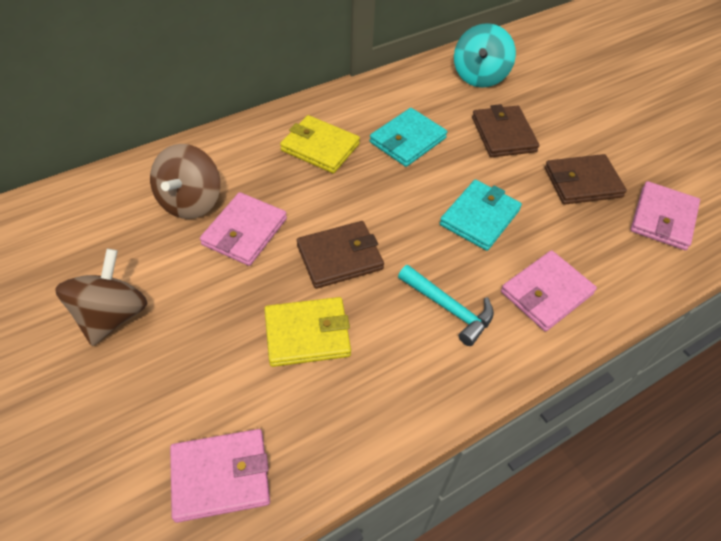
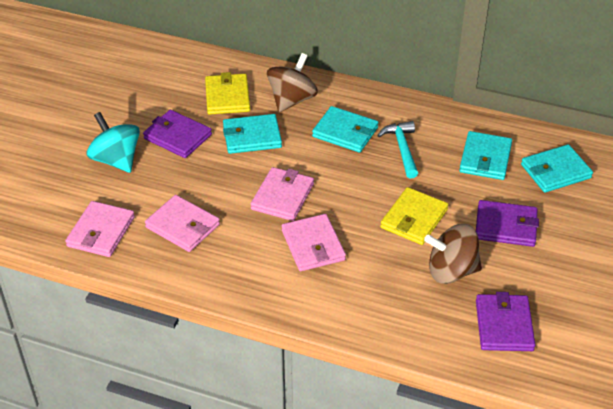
brown wallet: 3 -> 0
purple wallet: 0 -> 3
turquoise wallet: 2 -> 4

